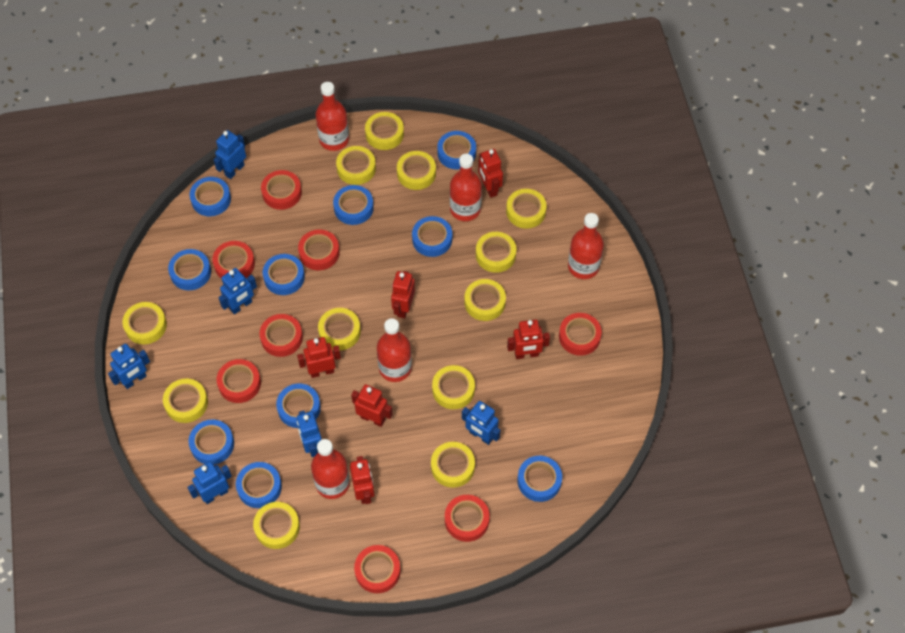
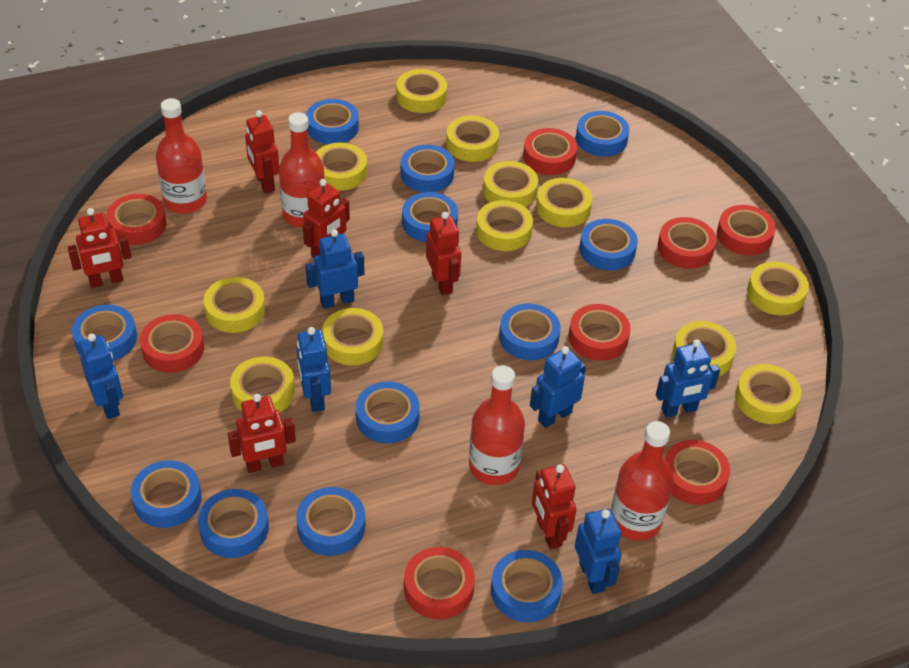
blue tape: 10 -> 12
red bottle: 5 -> 4

